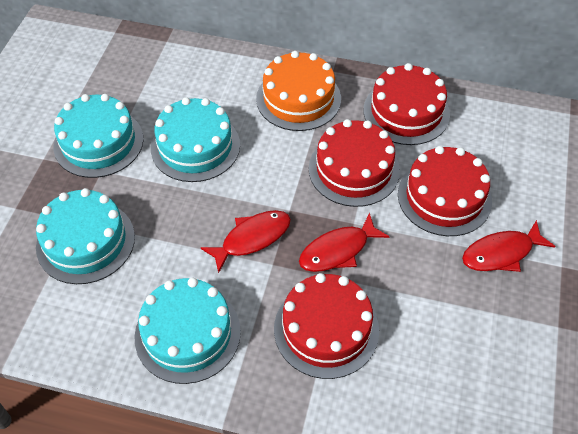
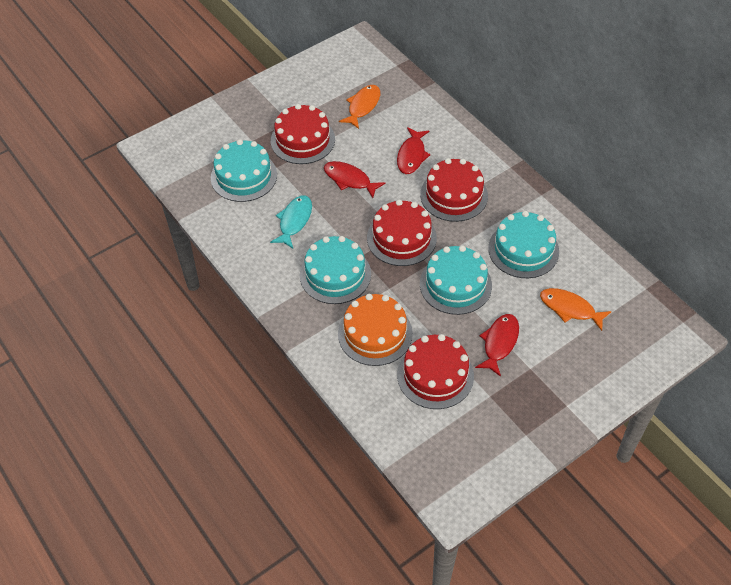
orange fish: 0 -> 2
turquoise fish: 0 -> 1

